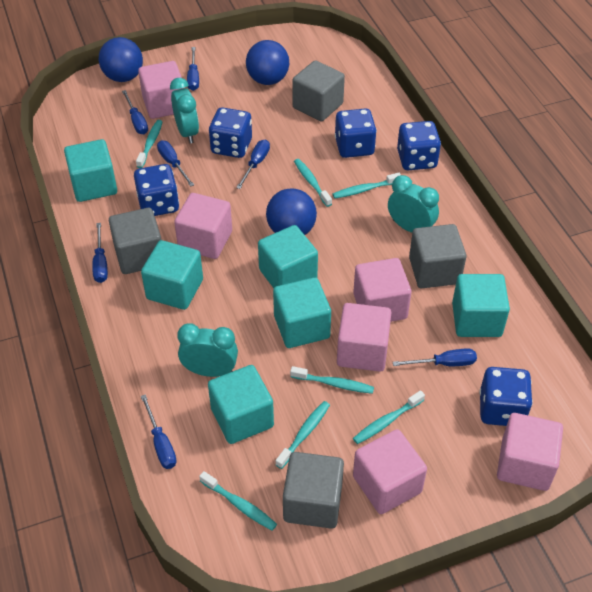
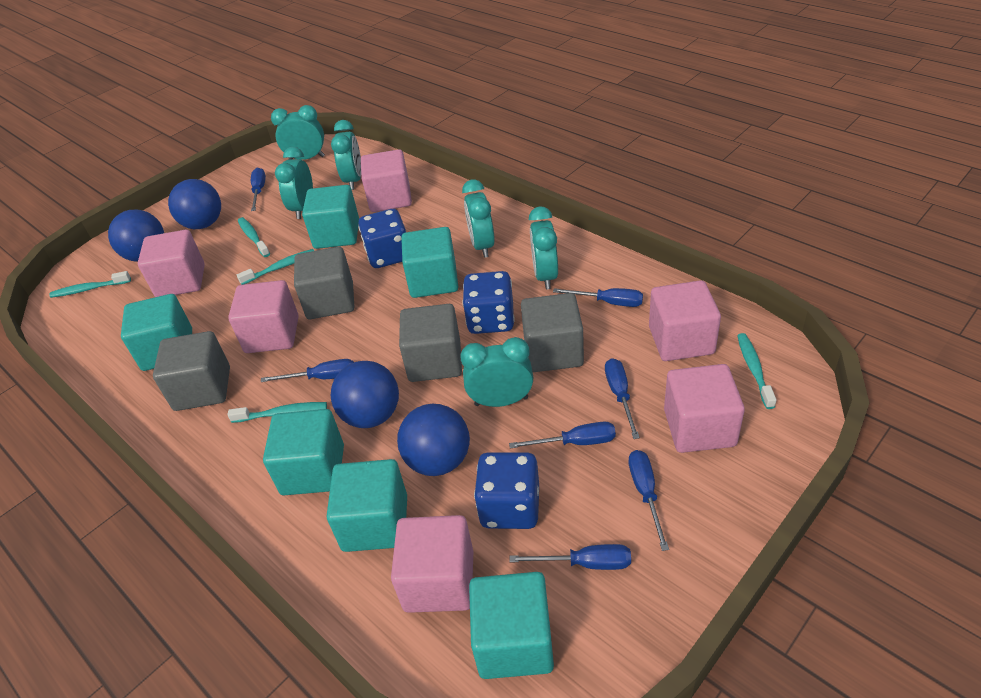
blue ball: 3 -> 4
blue dice: 5 -> 3
turquoise clock: 3 -> 6
turquoise toothbrush: 7 -> 5

